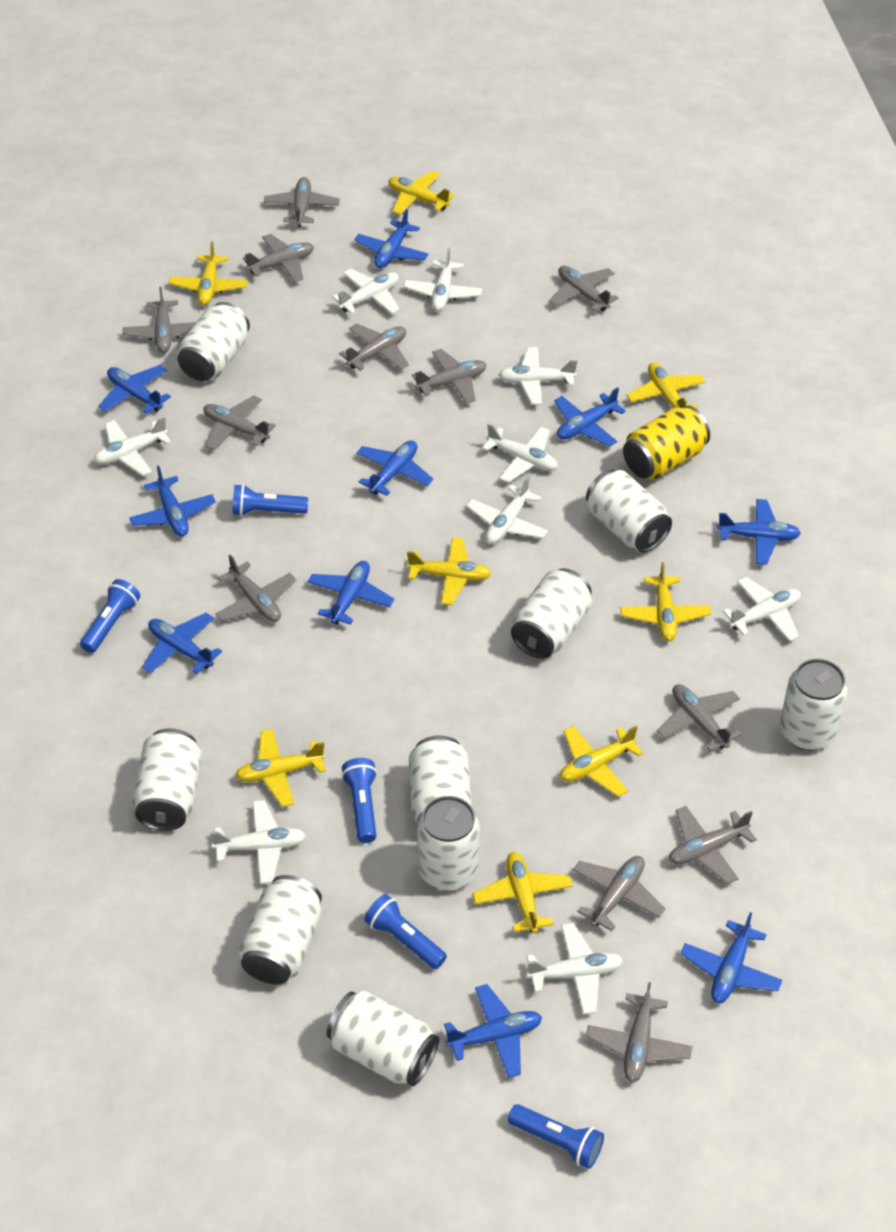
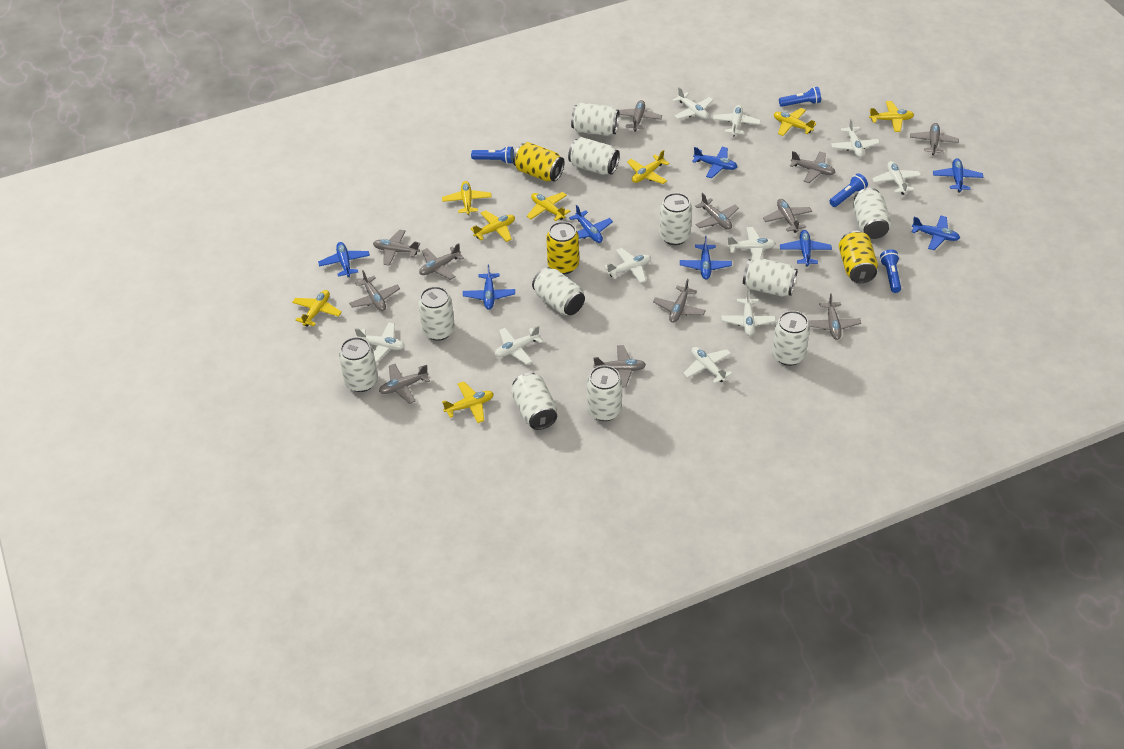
blue flashlight: 5 -> 4
blue plane: 10 -> 8
white can: 9 -> 11
white plane: 9 -> 10
yellow can: 1 -> 3

